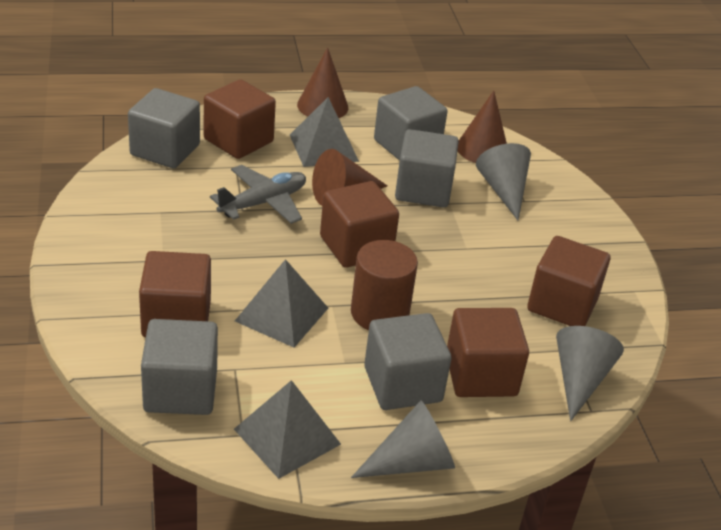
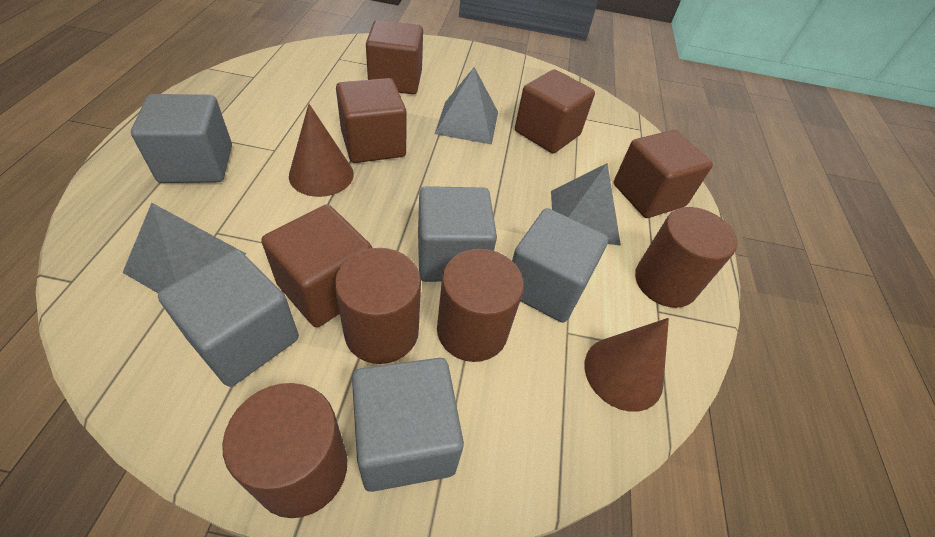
brown cone: 3 -> 2
brown cylinder: 1 -> 4
grey cone: 3 -> 0
grey plane: 1 -> 0

